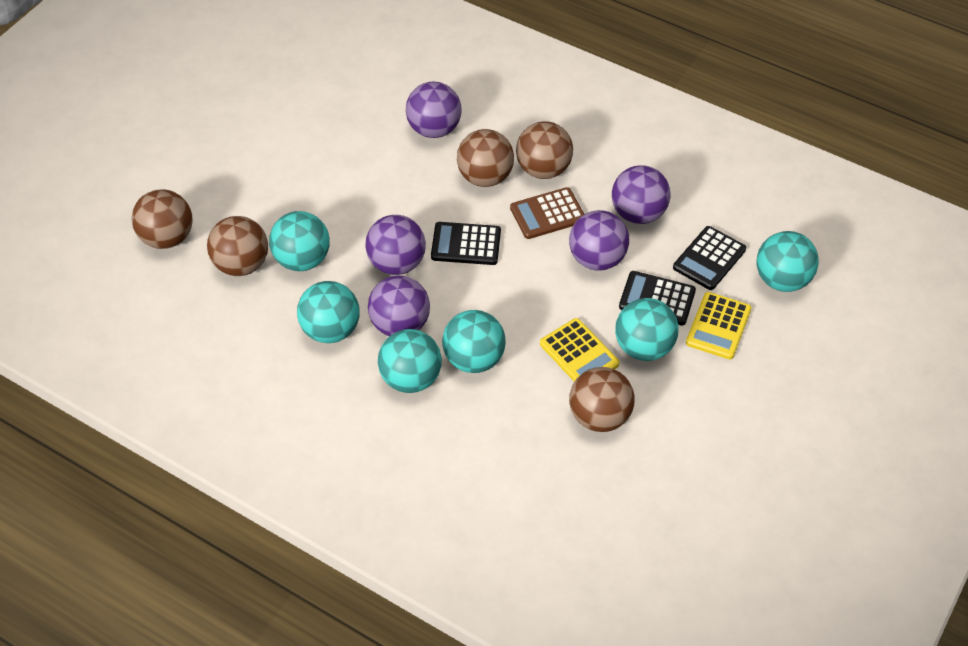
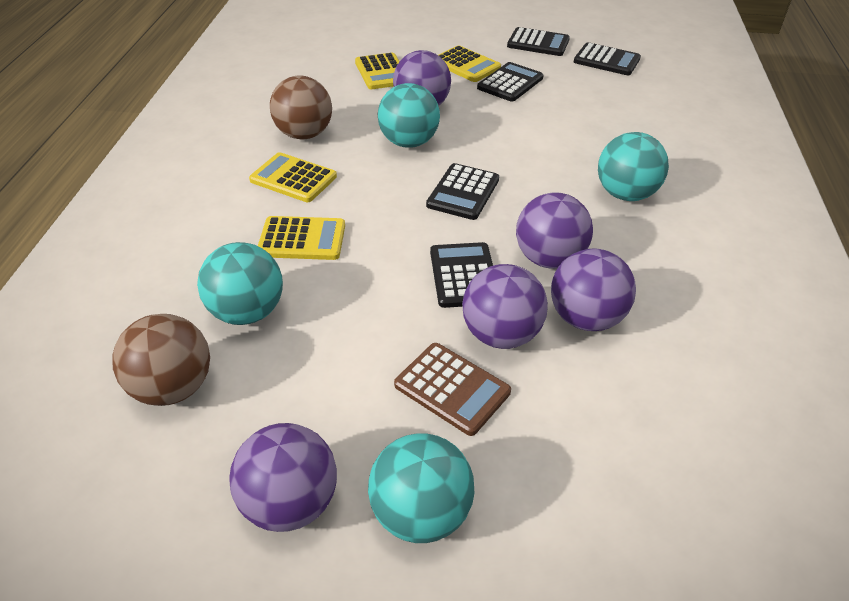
black calculator: 3 -> 5
brown ball: 5 -> 2
turquoise ball: 6 -> 4
yellow calculator: 2 -> 4

